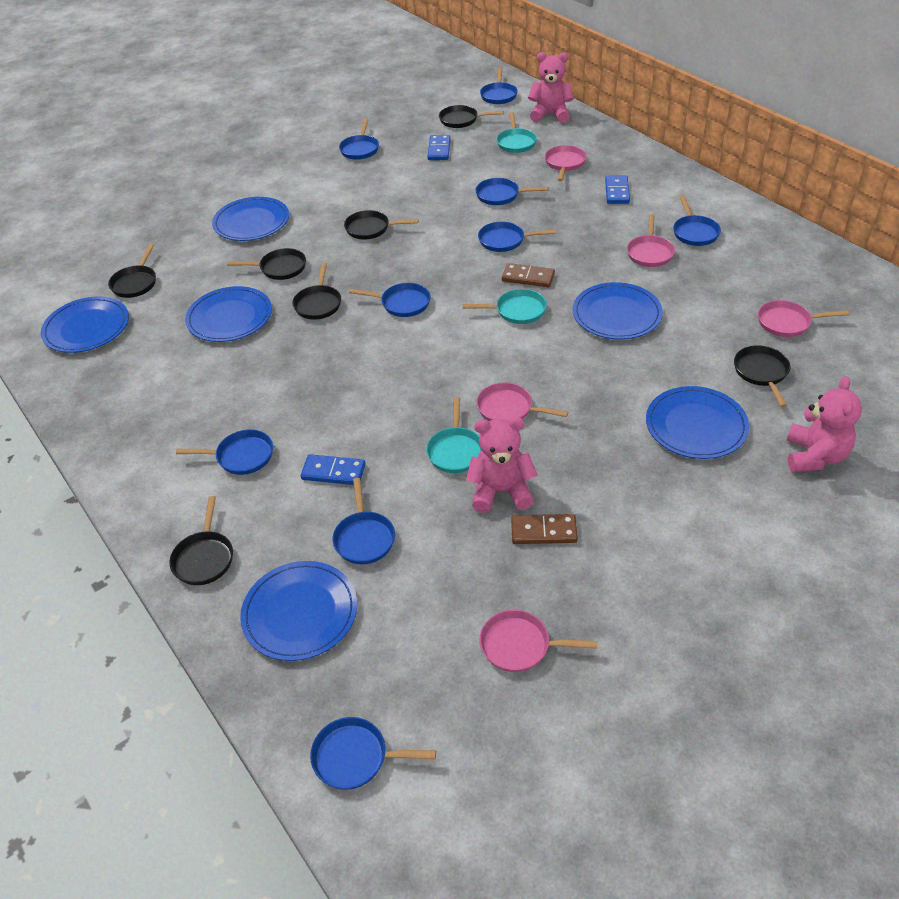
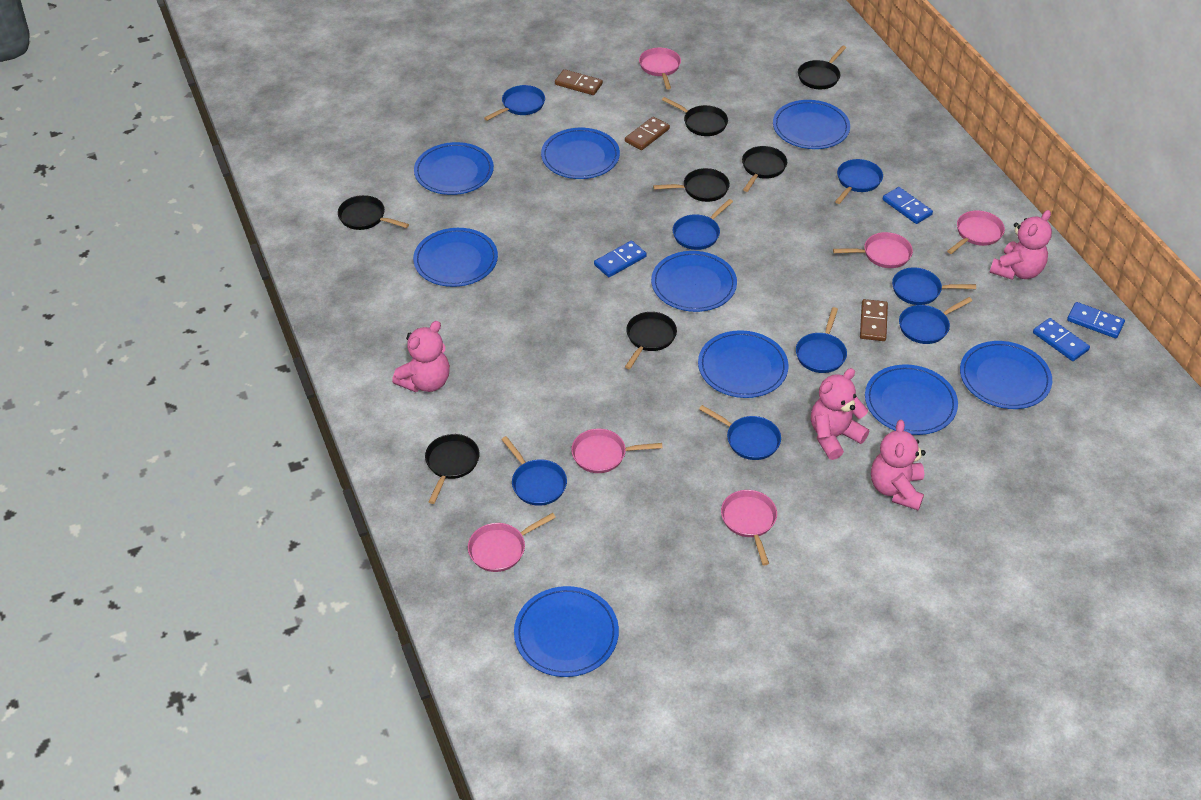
blue domino: 3 -> 4
blue pan: 9 -> 8
blue plate: 6 -> 9
brown domino: 2 -> 3
pink pan: 5 -> 6
pink teddy bear: 3 -> 4
turquoise pan: 3 -> 0

